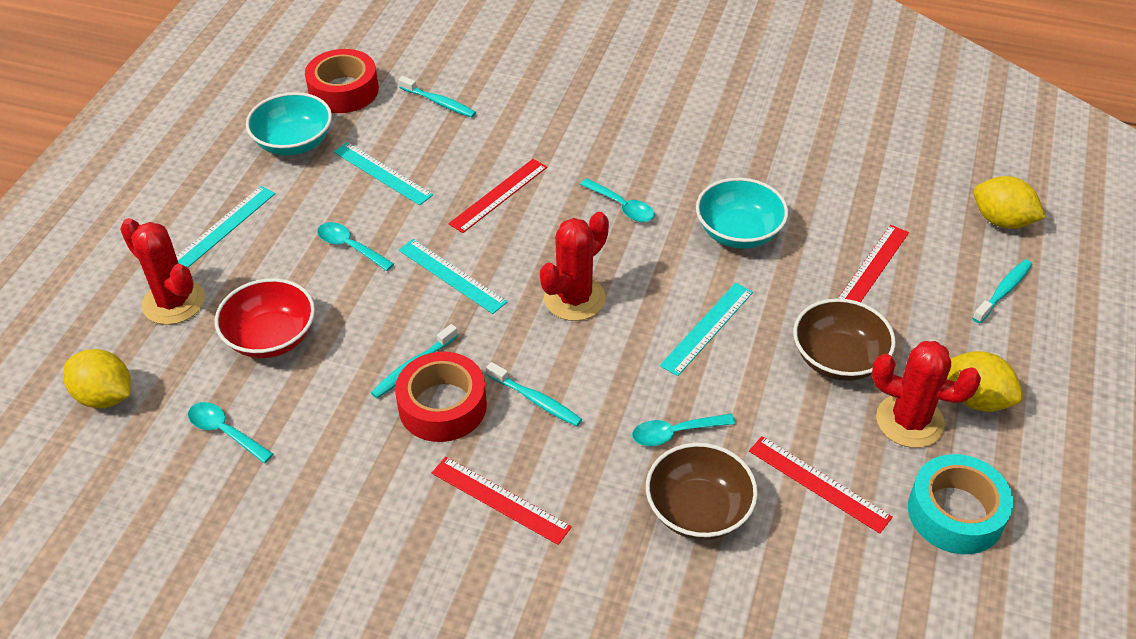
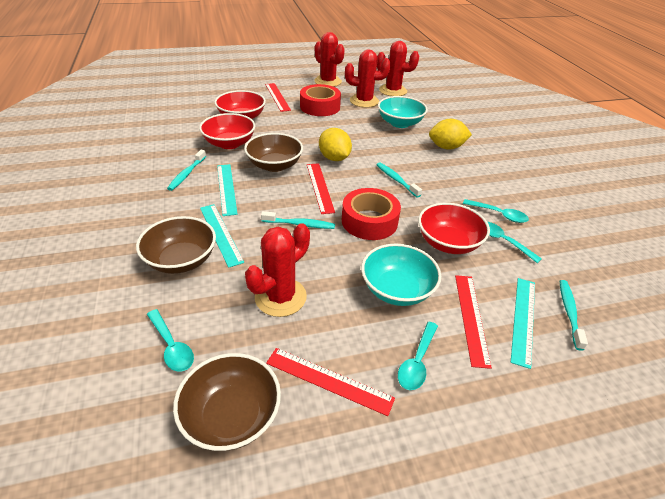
brown bowl: 2 -> 3
red bowl: 1 -> 3
red cactus: 3 -> 4
turquoise ruler: 4 -> 3
turquoise tape: 1 -> 0
yellow lemon: 3 -> 2

